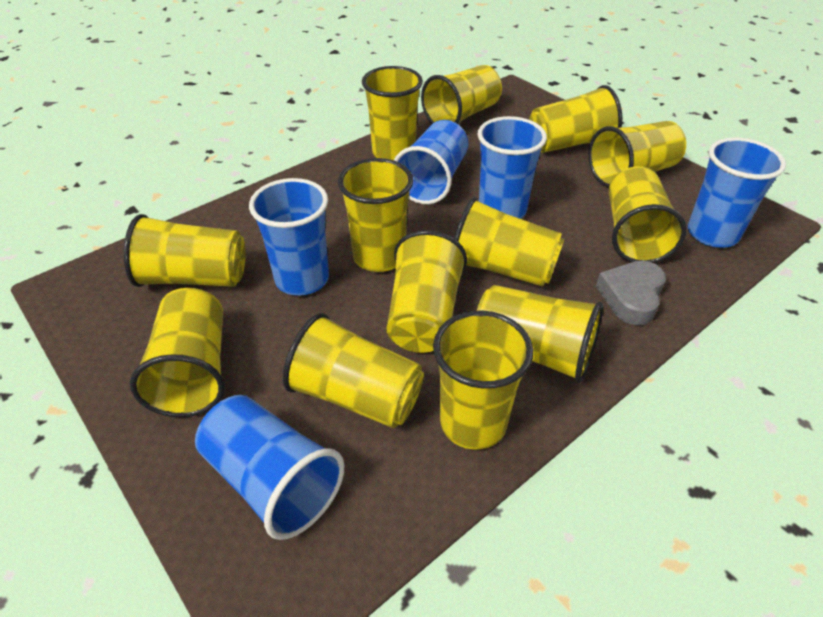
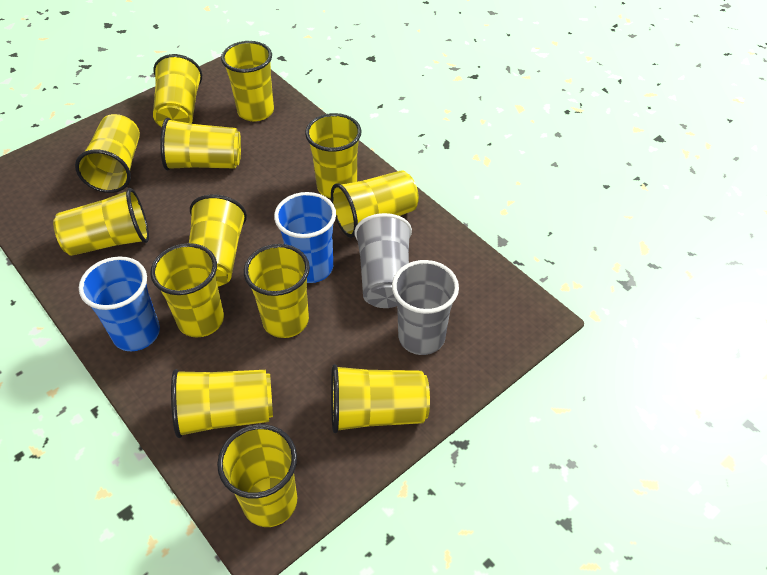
blue cup: 5 -> 2
grey cup: 0 -> 2
grey heart: 1 -> 0

